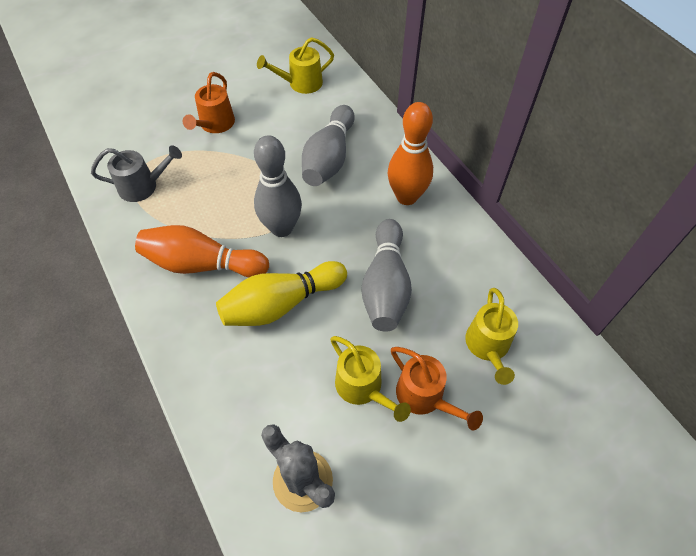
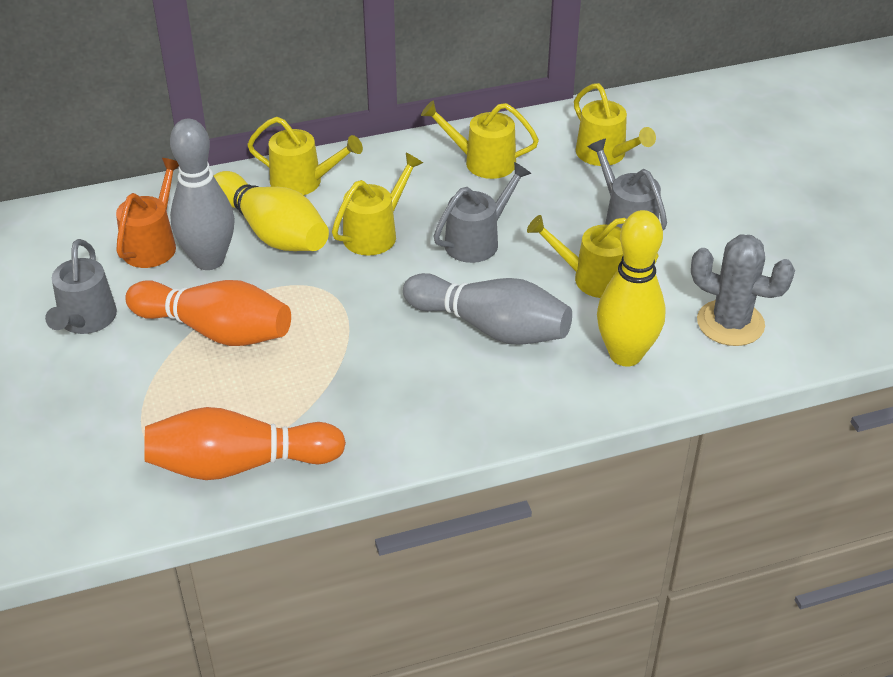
grey bowling pin: 3 -> 2
grey watering can: 1 -> 3
orange watering can: 2 -> 1
yellow bowling pin: 1 -> 2
yellow watering can: 3 -> 5

